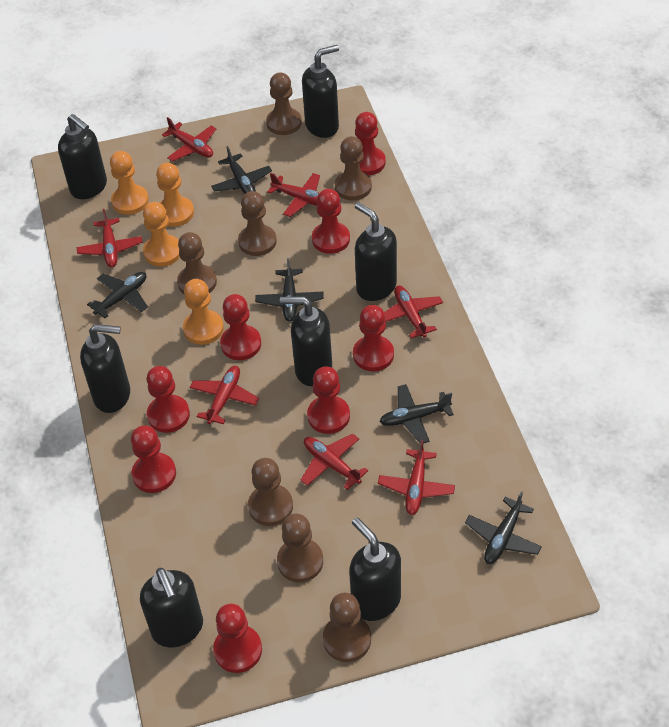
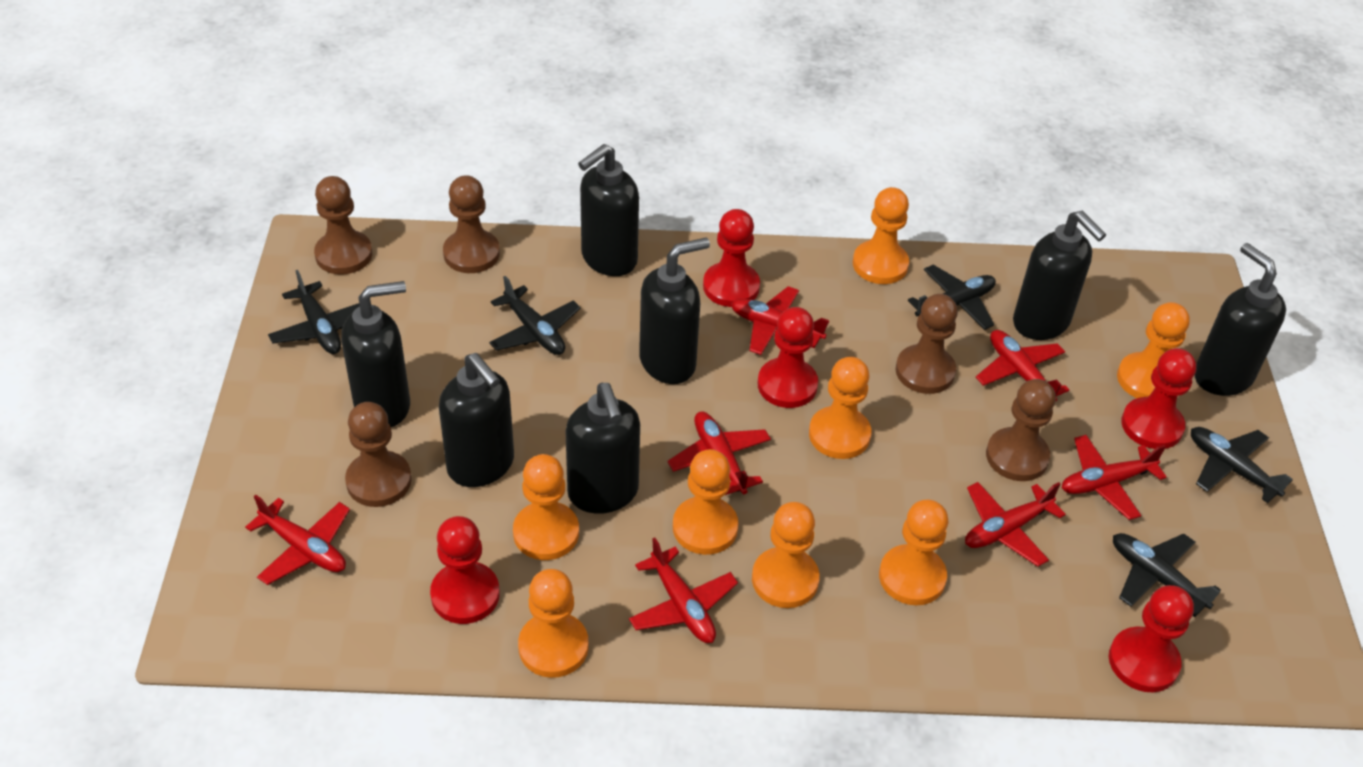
brown pawn: 7 -> 5
orange pawn: 4 -> 8
red pawn: 8 -> 5

